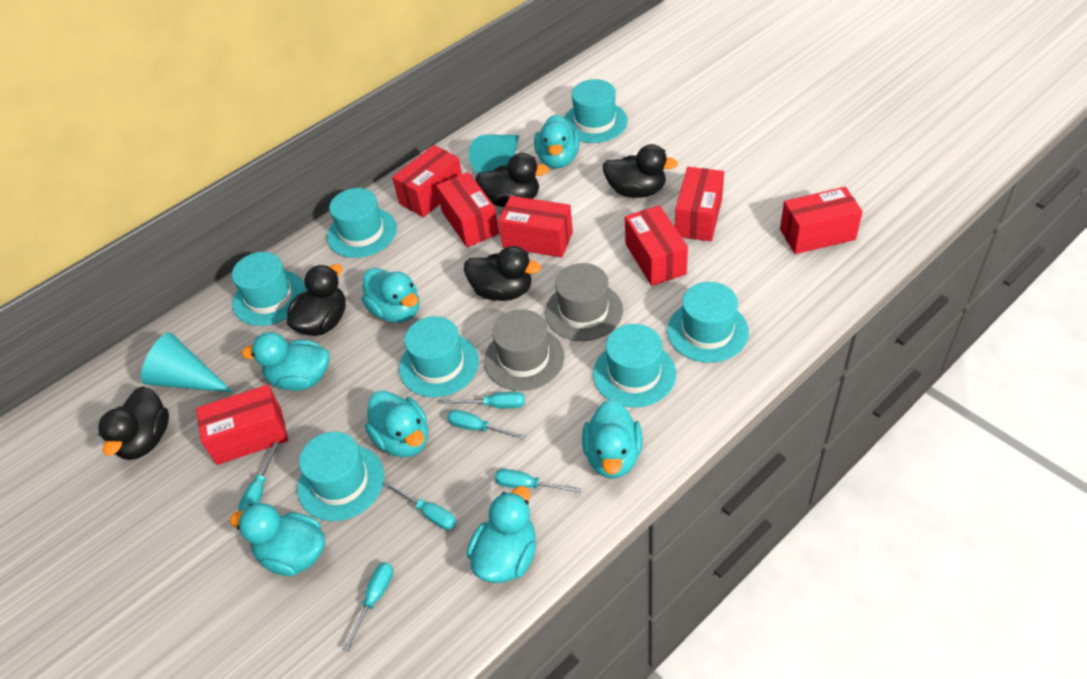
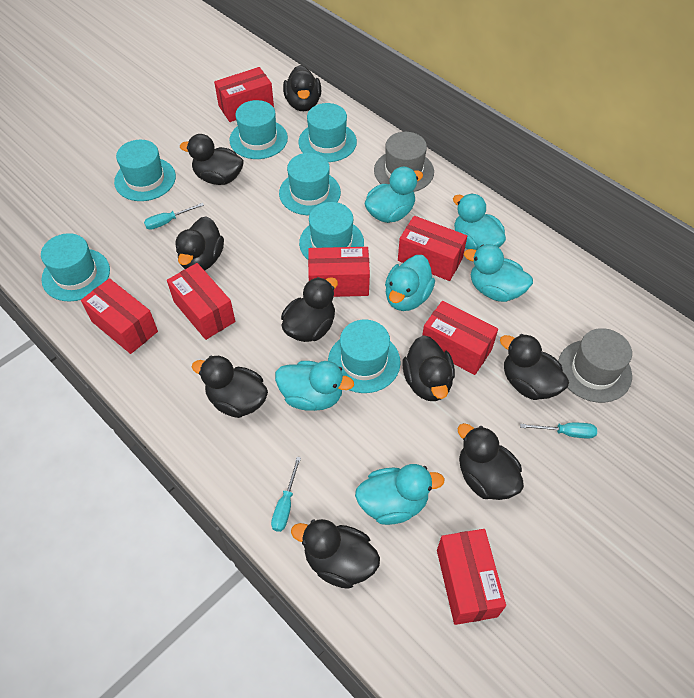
black duck: 5 -> 9
turquoise cone: 2 -> 0
turquoise duck: 7 -> 6
turquoise screwdriver: 6 -> 3

